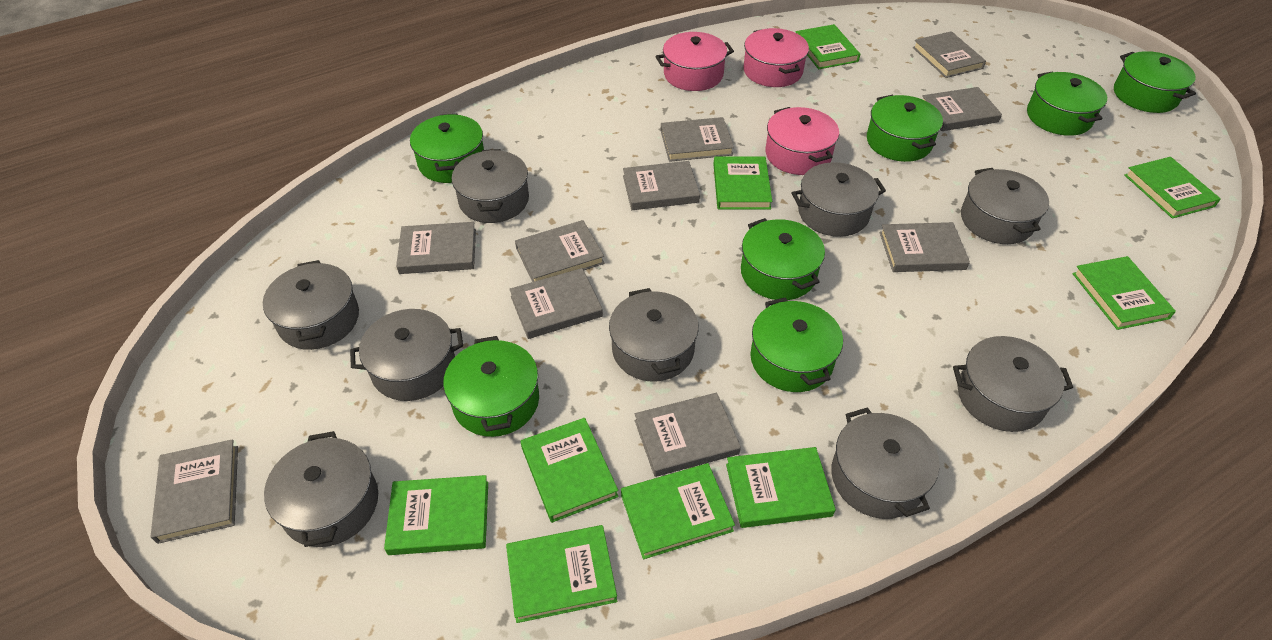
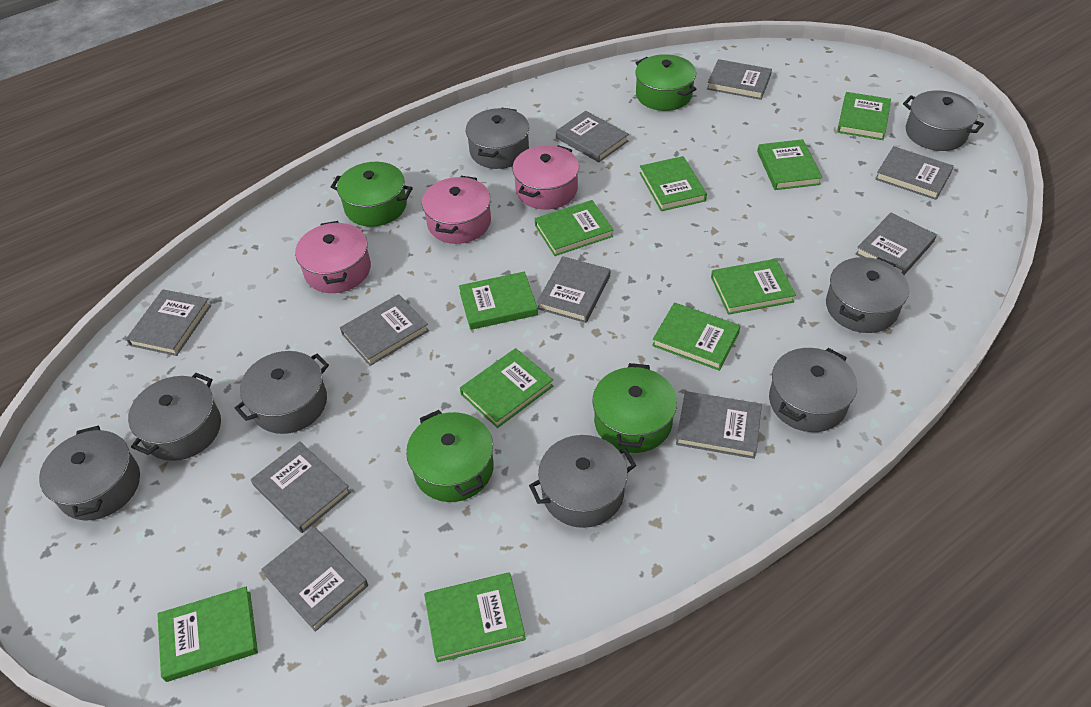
green book: 9 -> 10
green pot: 7 -> 4
grey pot: 9 -> 8

